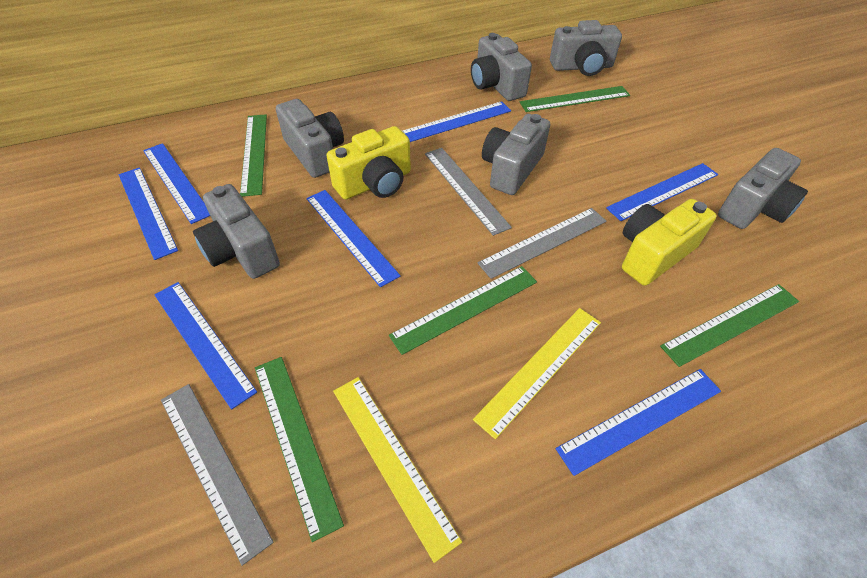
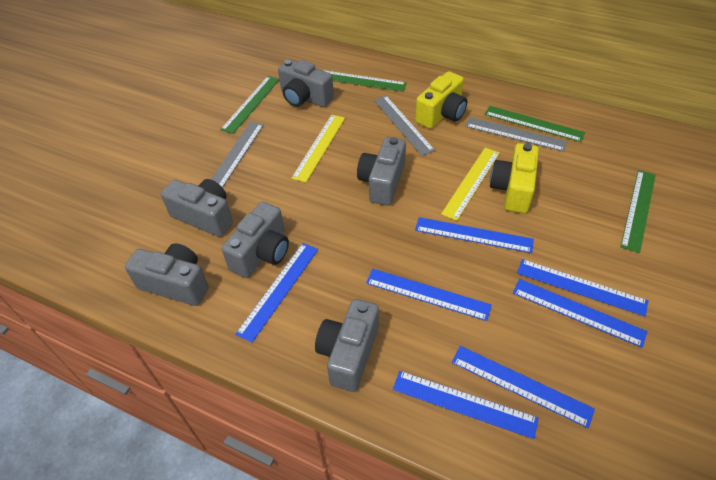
green ruler: 5 -> 4

